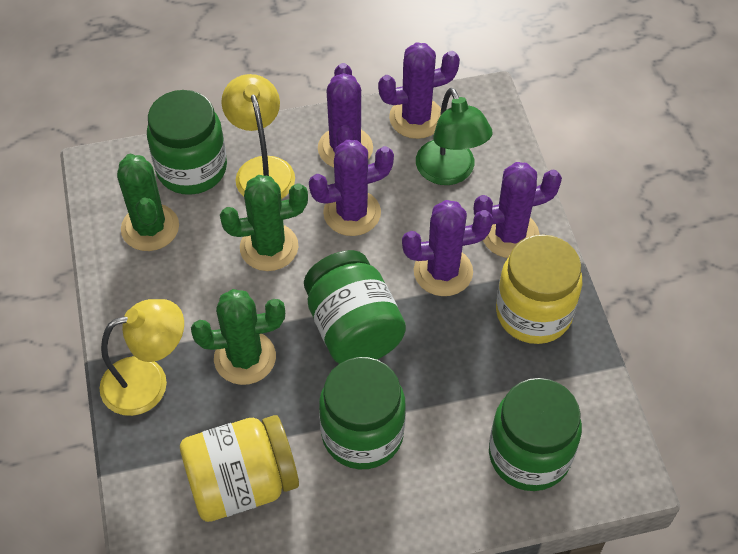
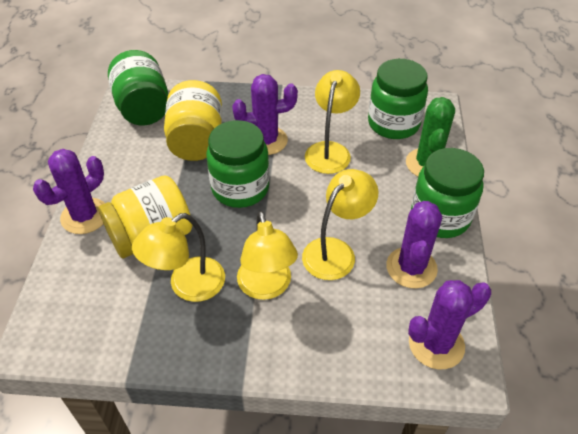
green cactus: 3 -> 1
green lamp: 1 -> 0
purple cactus: 5 -> 4
yellow lamp: 2 -> 4

